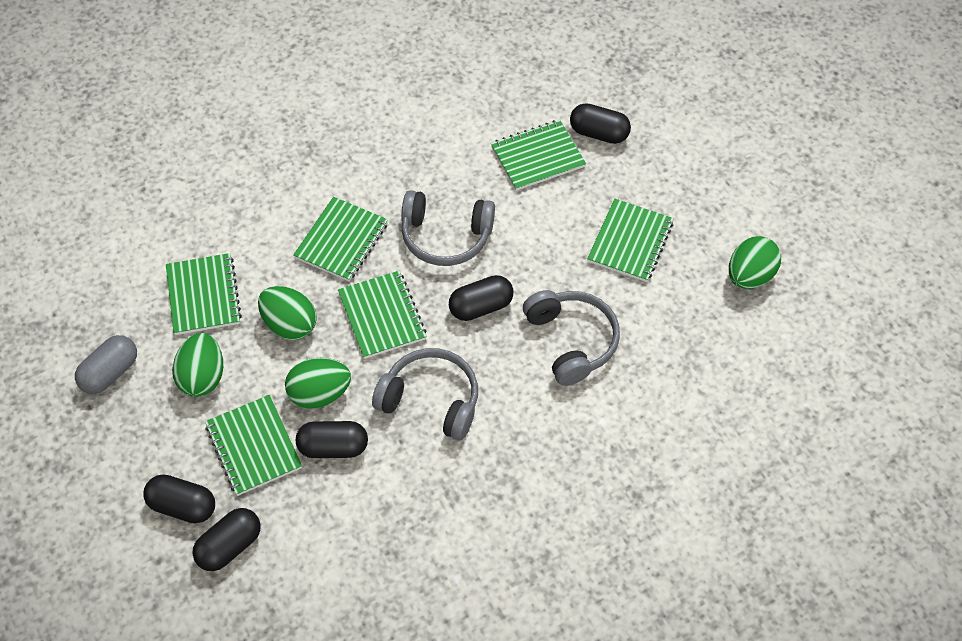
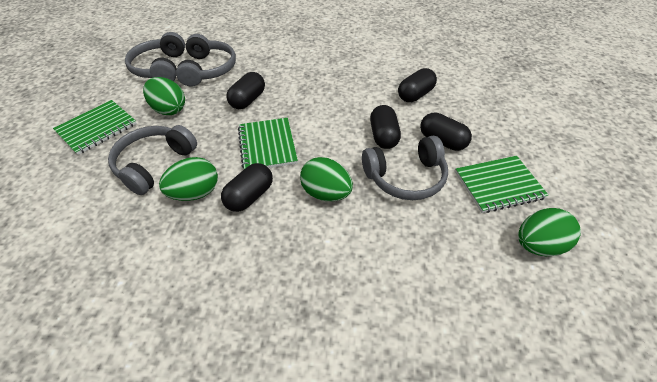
green notebook: 6 -> 3
grey capsule: 1 -> 0
grey headphones: 3 -> 4

